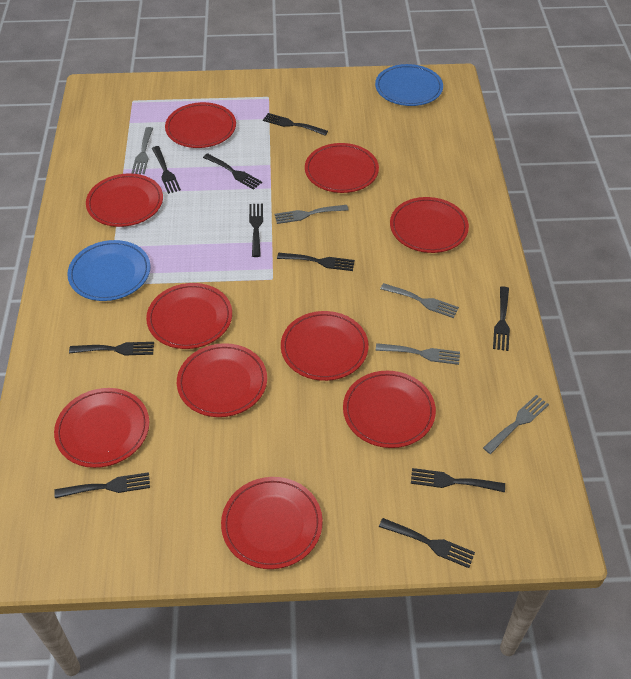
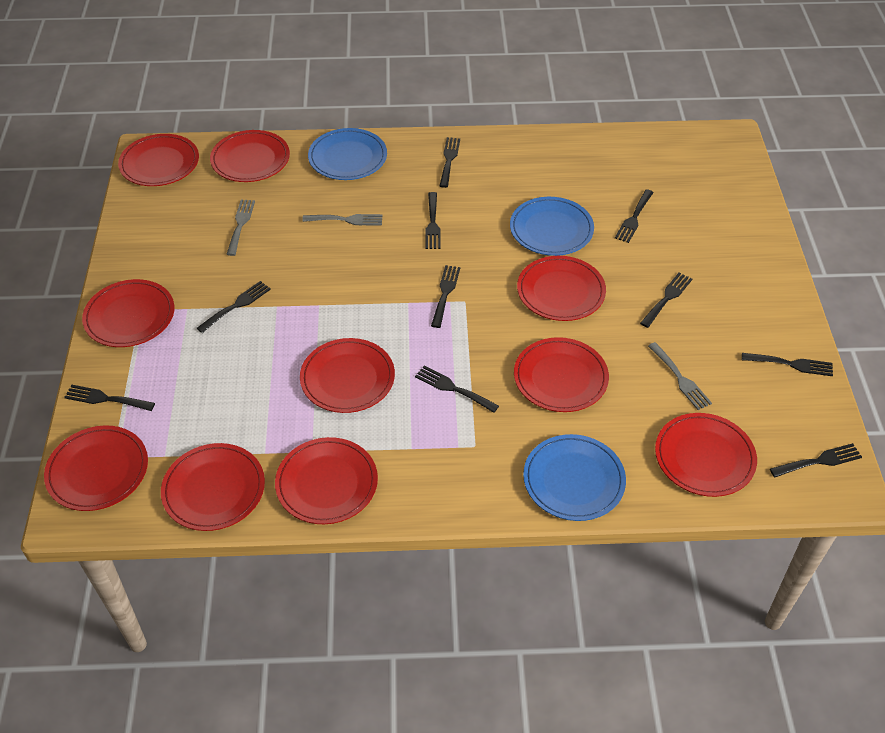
blue plate: 2 -> 3
grey fork: 5 -> 3

